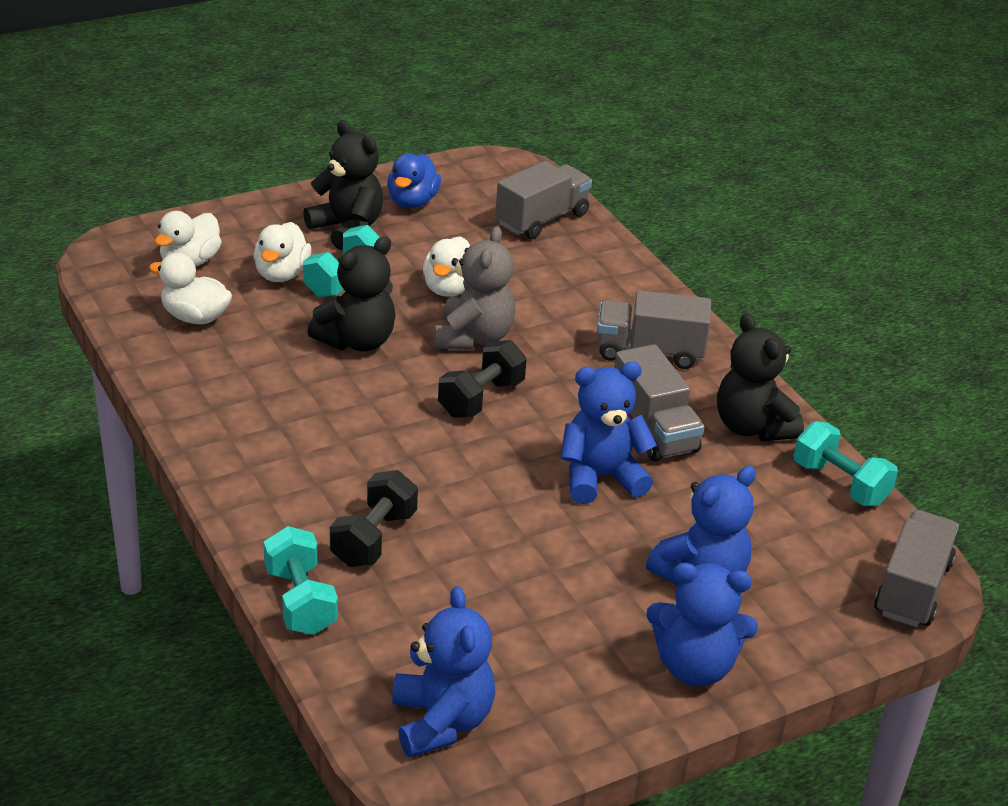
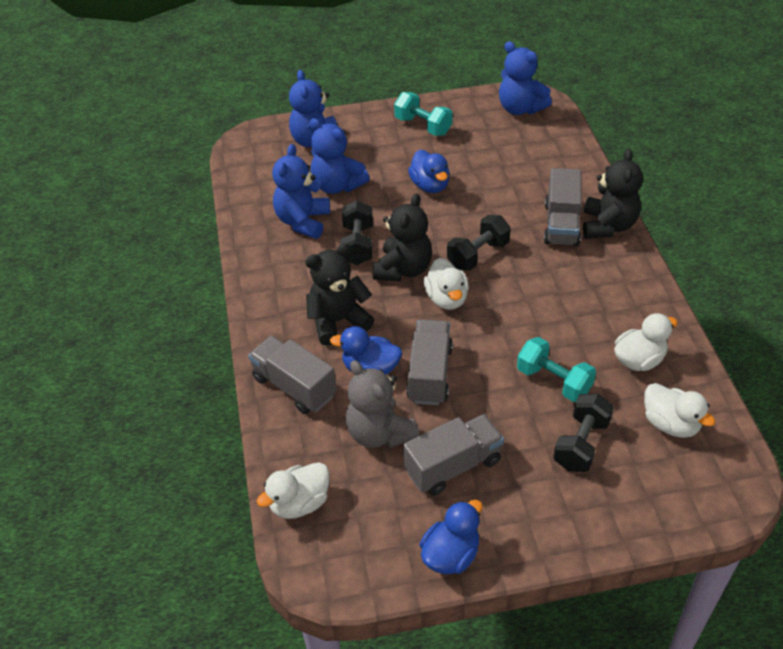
black dumbbell: 2 -> 3
blue duck: 1 -> 3
turquoise dumbbell: 3 -> 2

